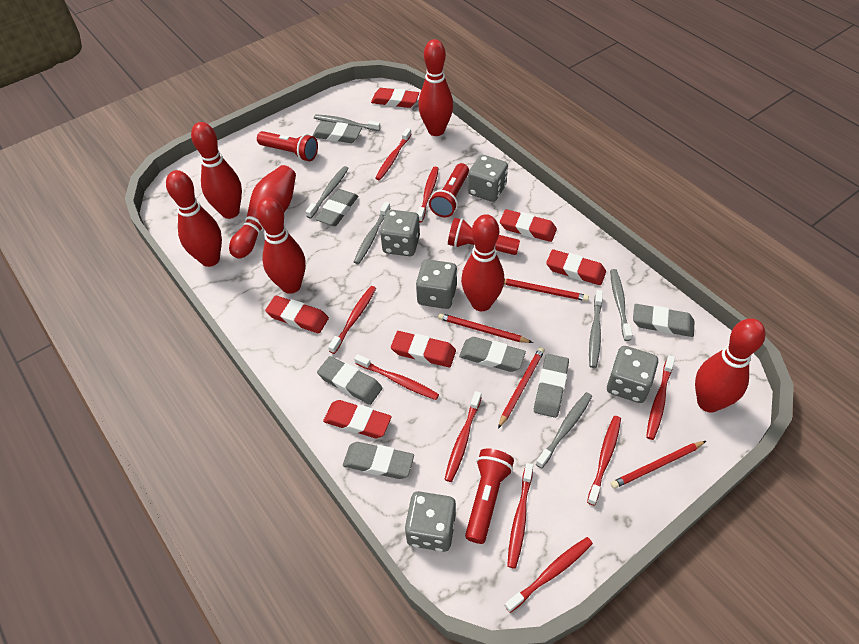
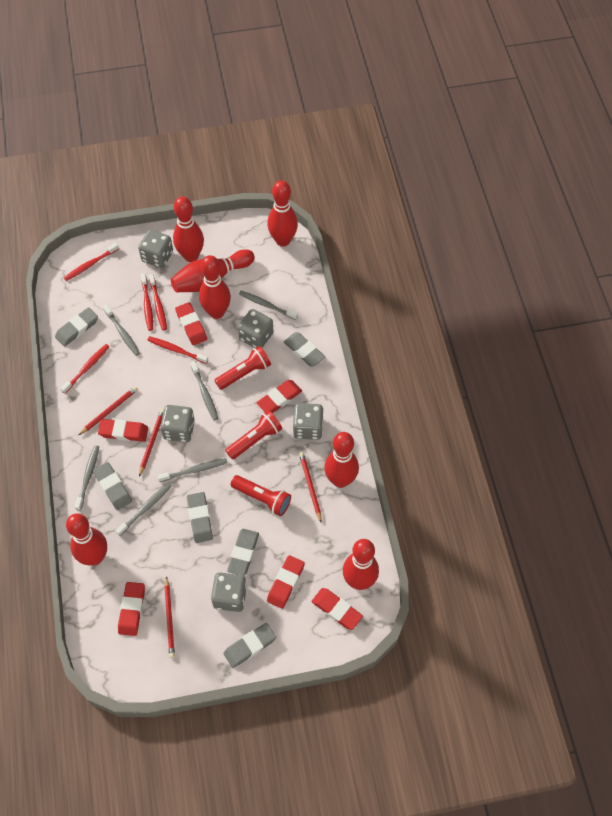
grey eraser: 7 -> 6
red flashlight: 4 -> 3
red toothbrush: 9 -> 5

